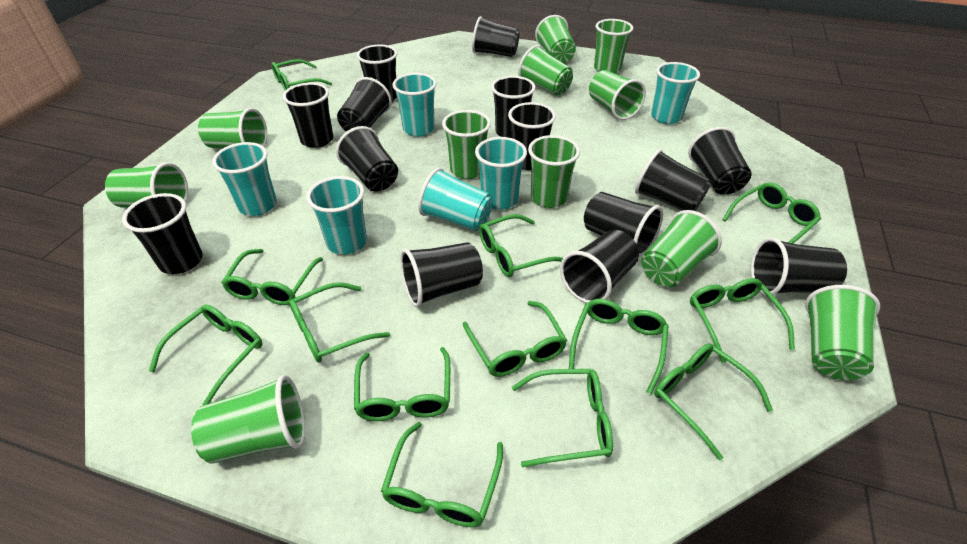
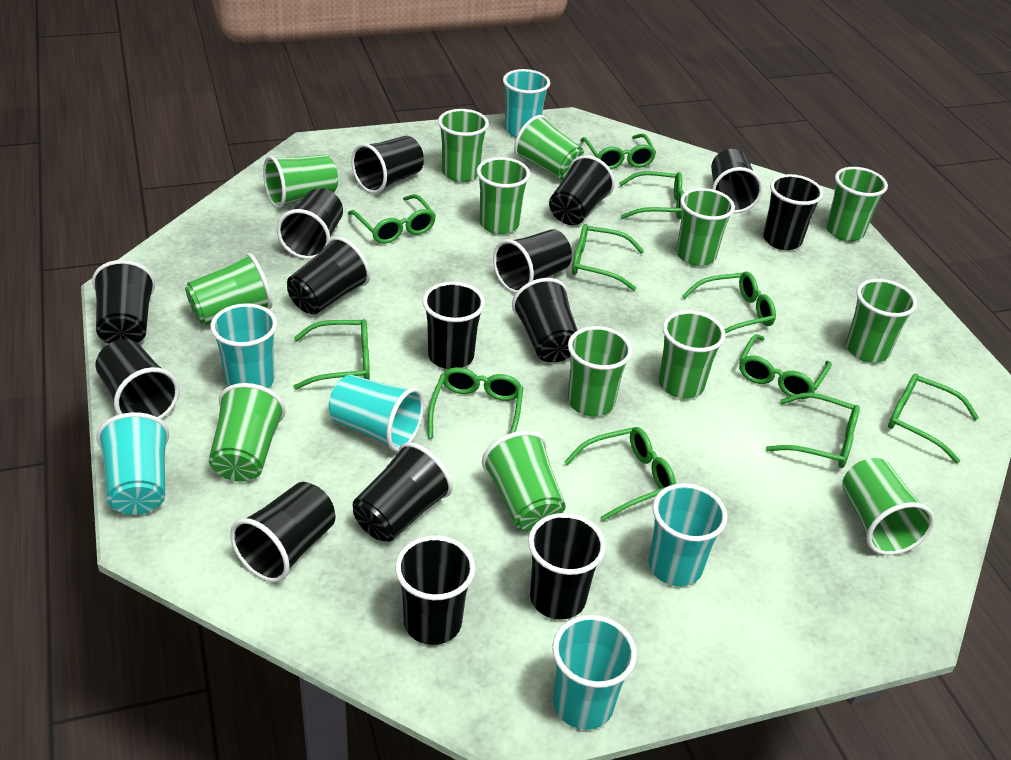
black cup: 14 -> 15
green cup: 11 -> 13
green glasses: 13 -> 11

